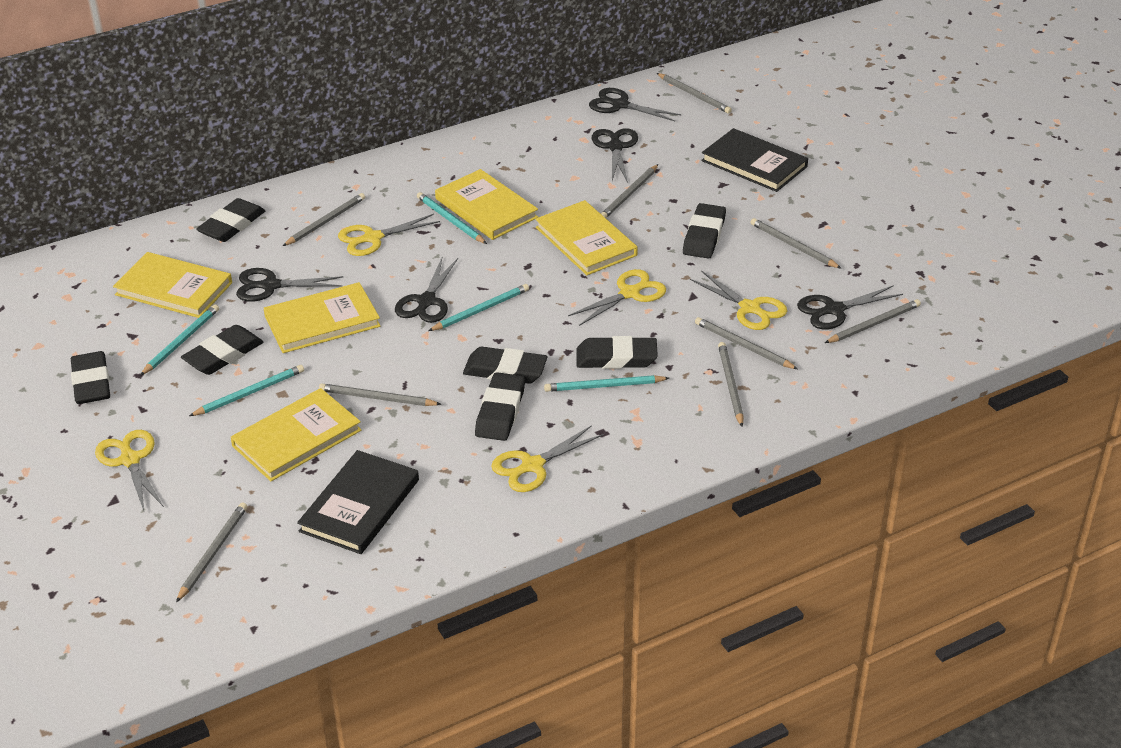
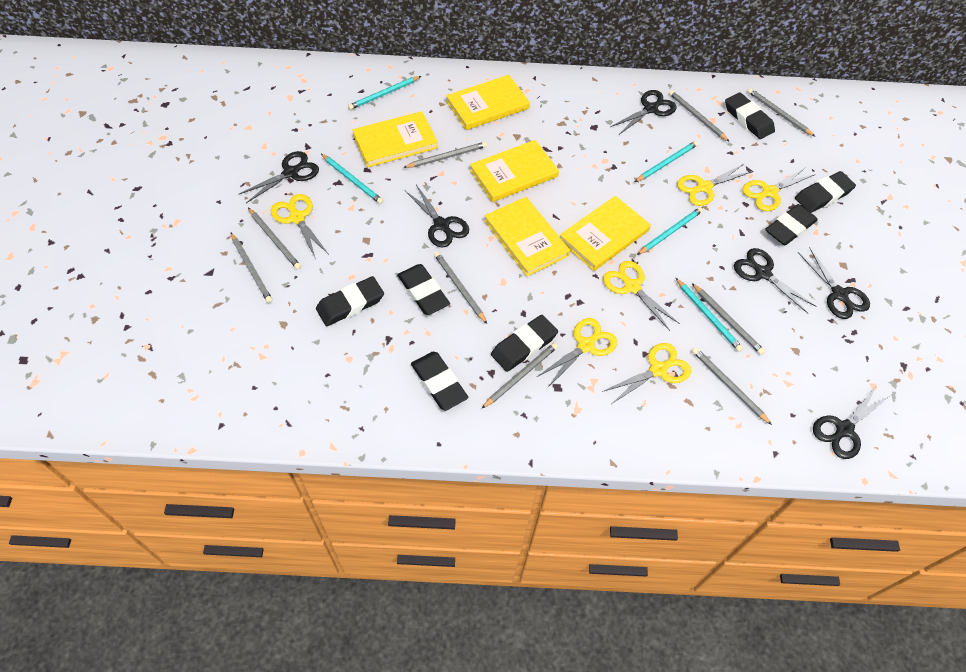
black book: 2 -> 0
black scissors: 5 -> 6
yellow scissors: 5 -> 6

